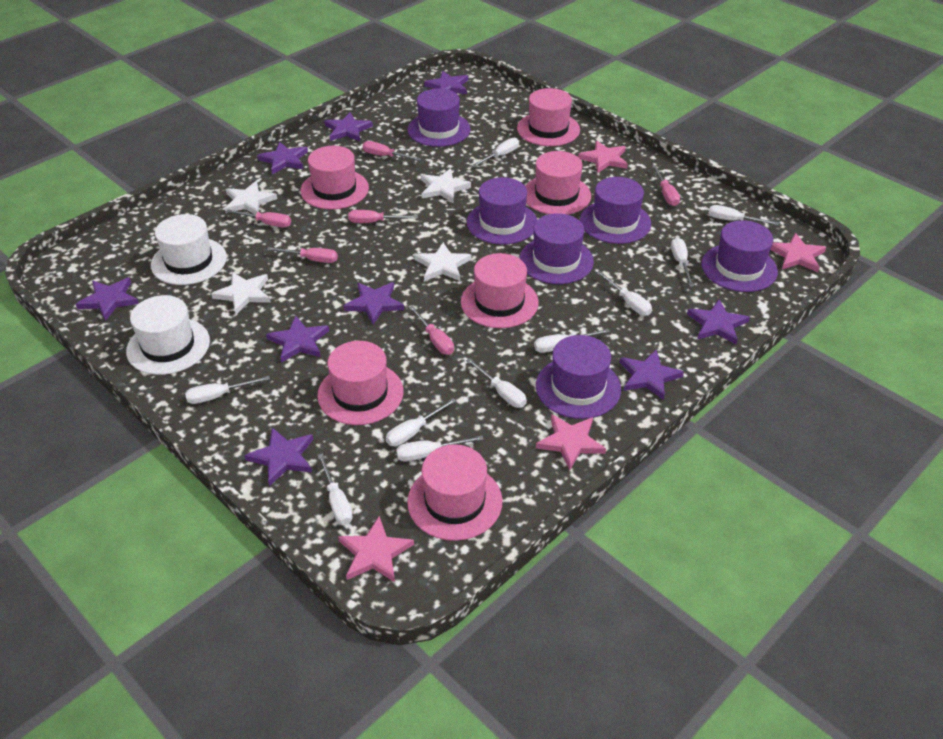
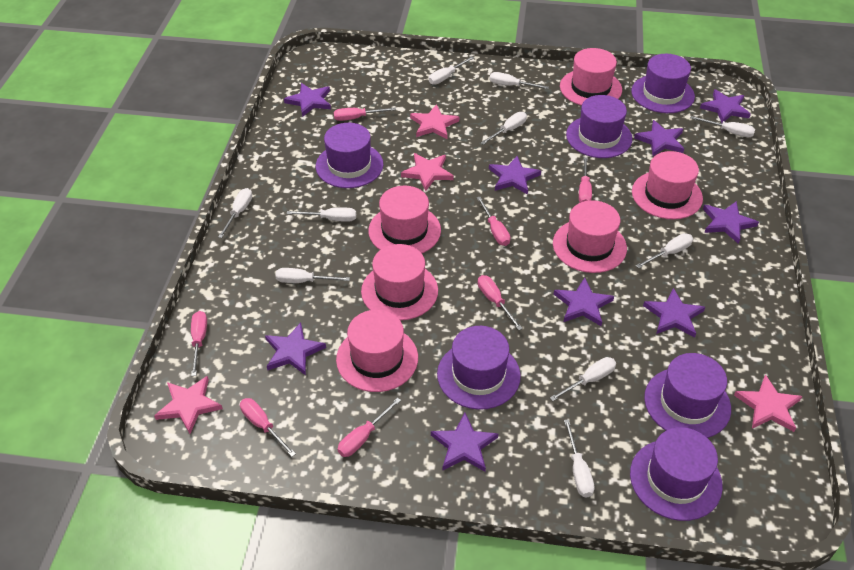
pink screwdriver: 6 -> 7
white hat: 2 -> 0
white star: 4 -> 0

